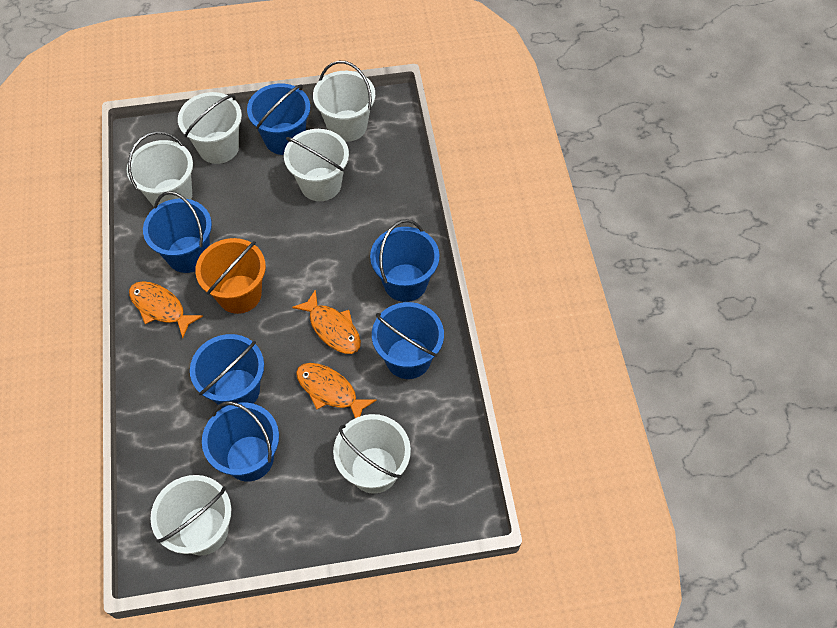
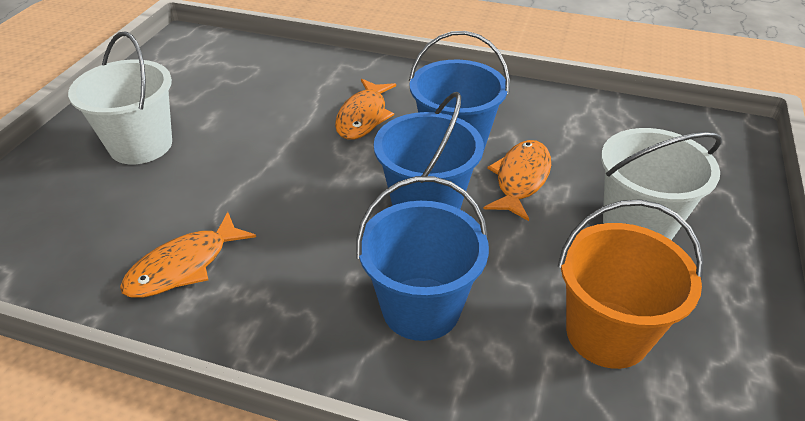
blue bucket: 6 -> 3
white bucket: 6 -> 2

